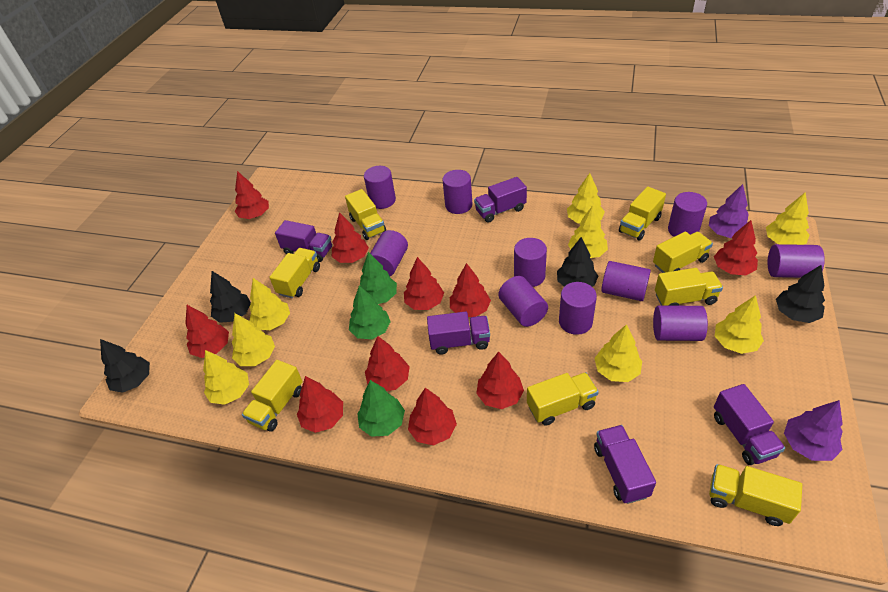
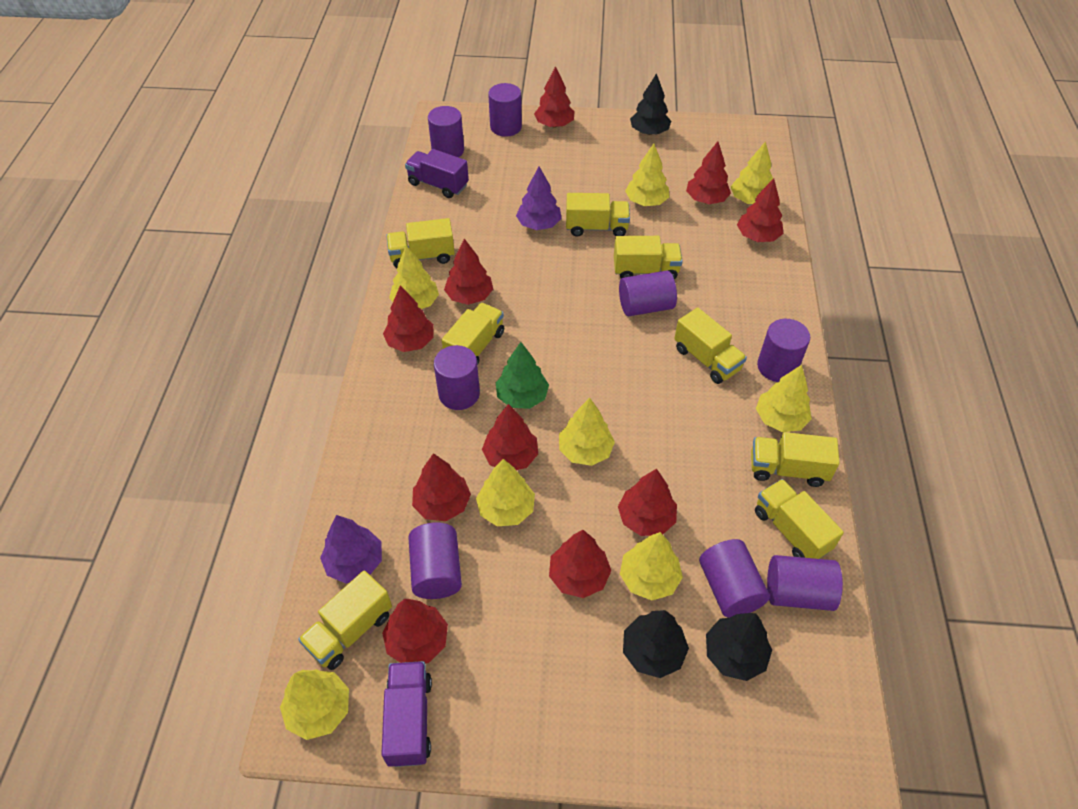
black tree: 4 -> 3
green tree: 3 -> 1
purple cylinder: 10 -> 8
purple truck: 5 -> 2

